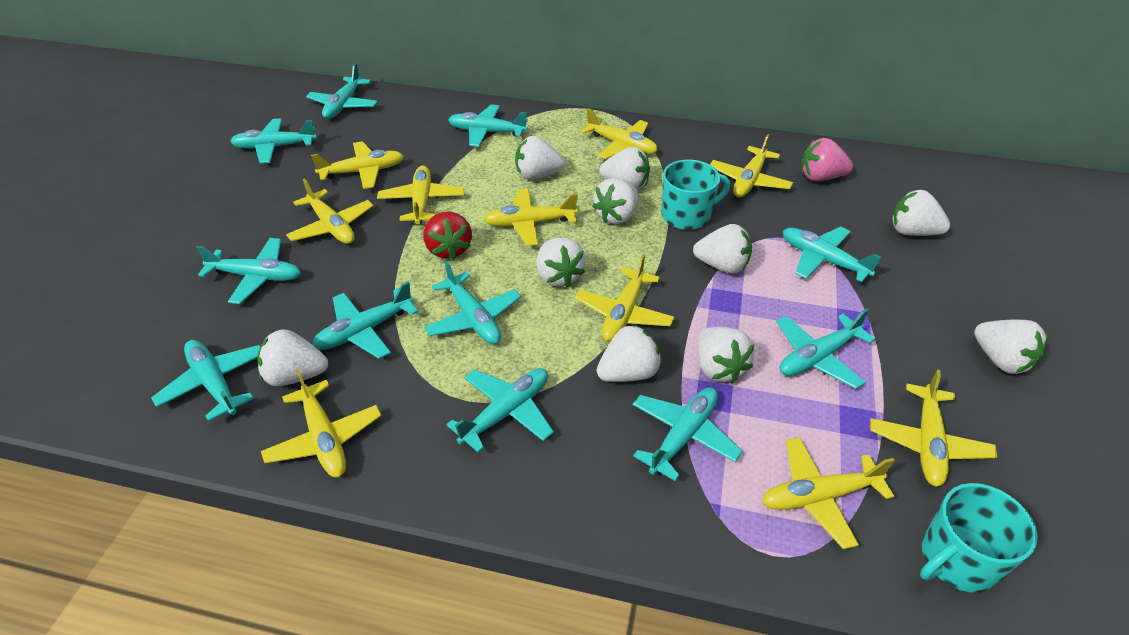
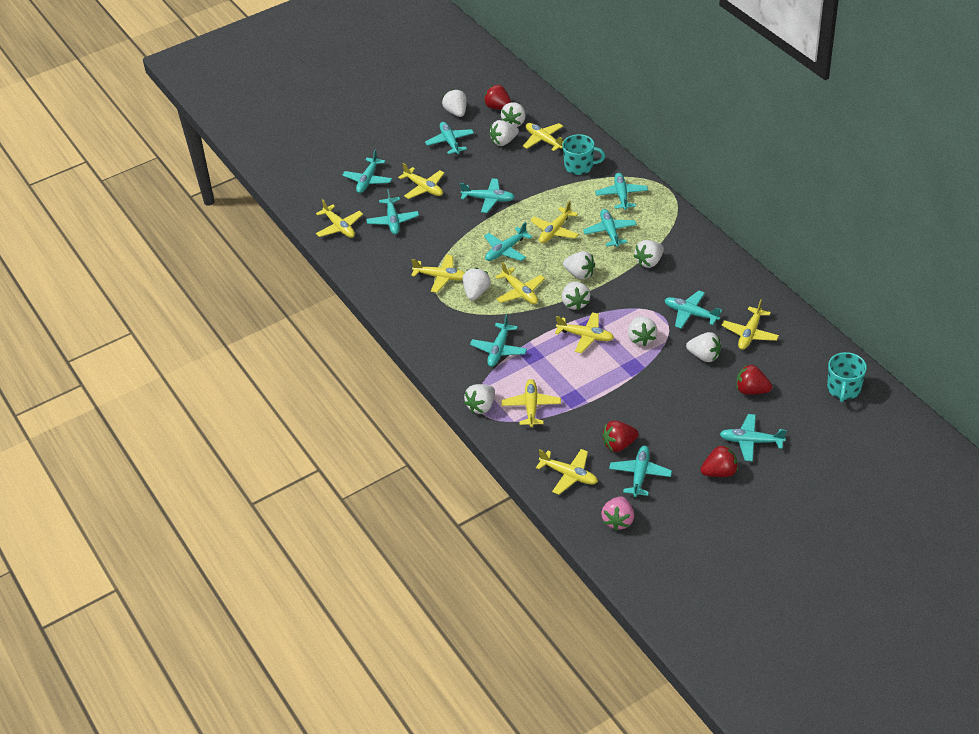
red strawberry: 1 -> 4

